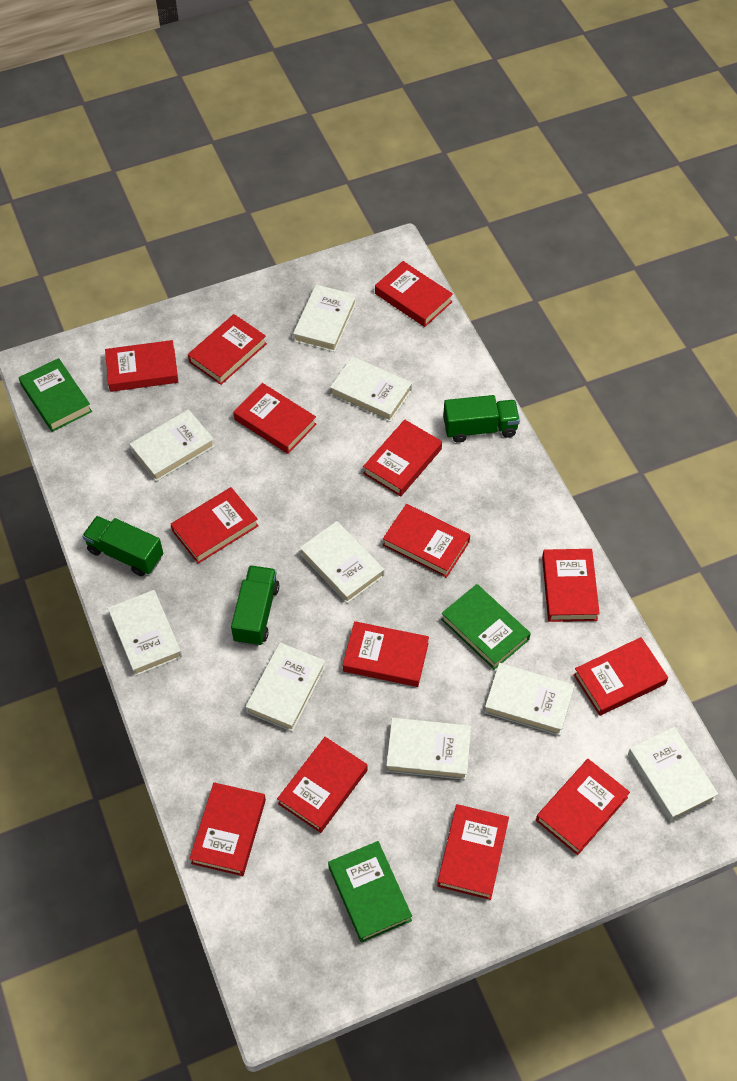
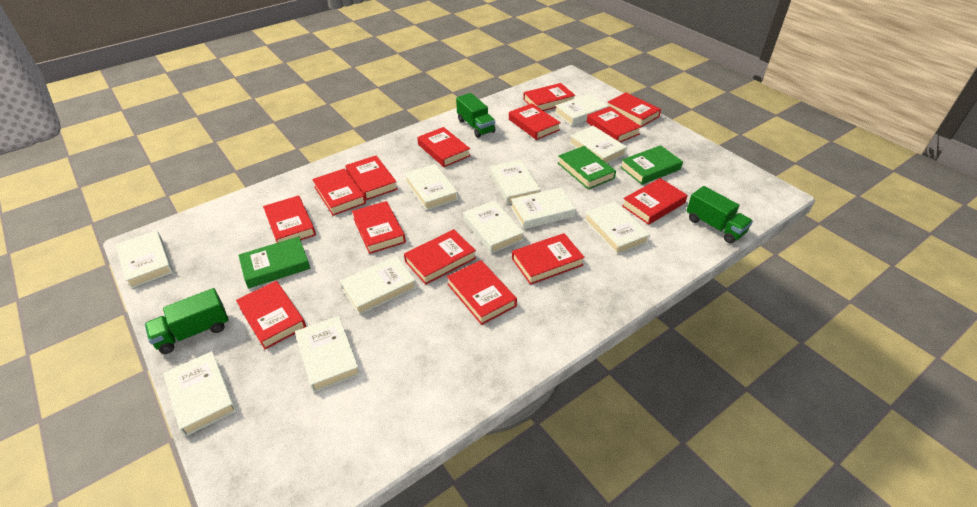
white book: 9 -> 11

